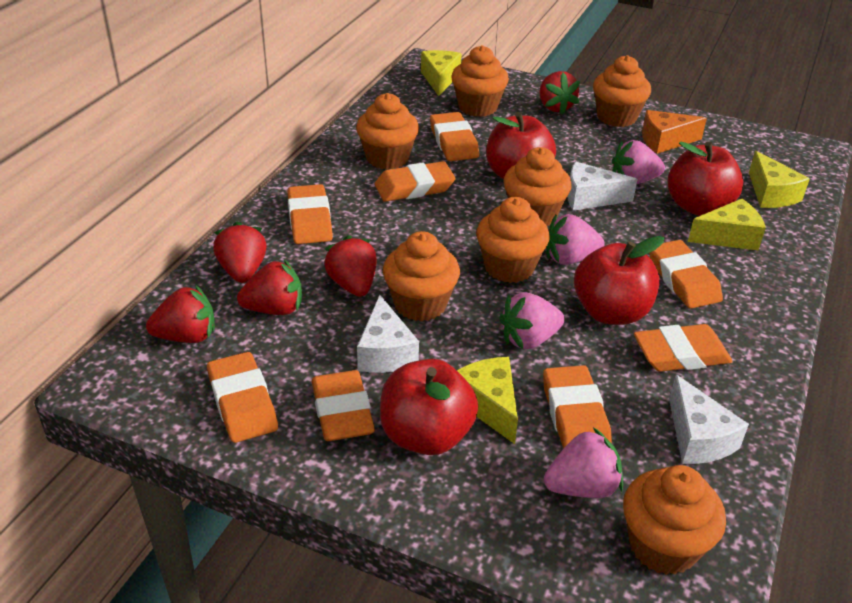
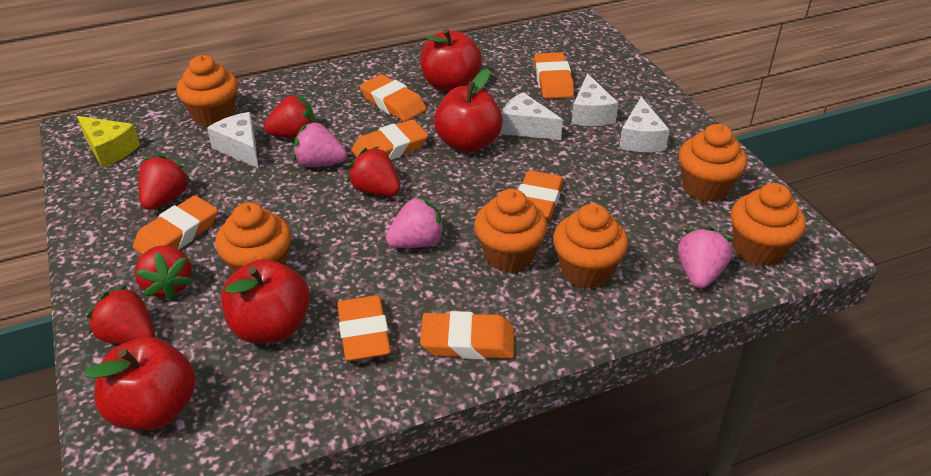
orange cheese: 1 -> 0
orange cupcake: 7 -> 6
orange eraser: 8 -> 7
pink strawberry: 4 -> 3
white cheese: 3 -> 4
yellow cheese: 4 -> 1

